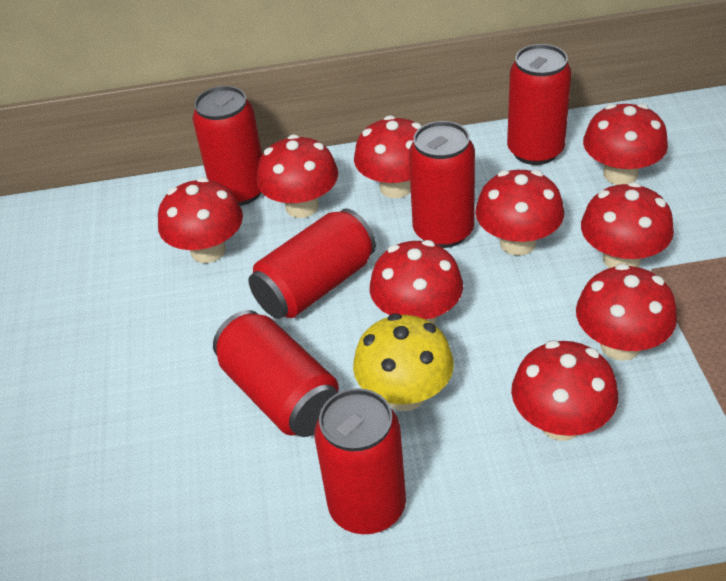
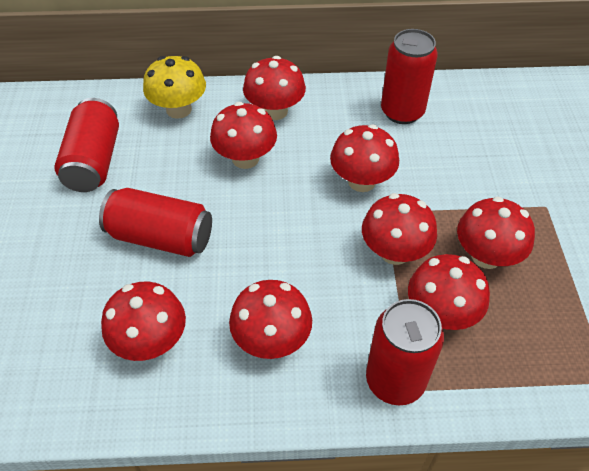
red can: 6 -> 4
red mushroom: 9 -> 8

